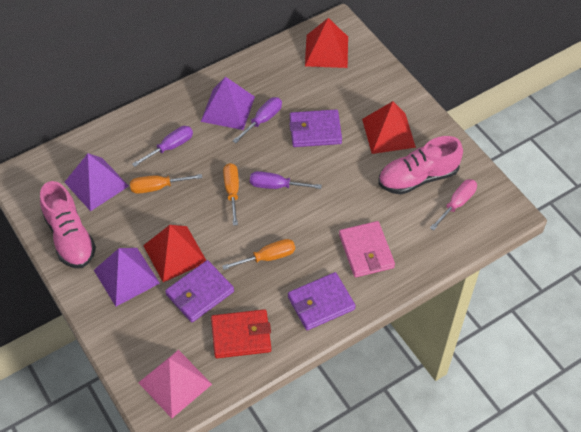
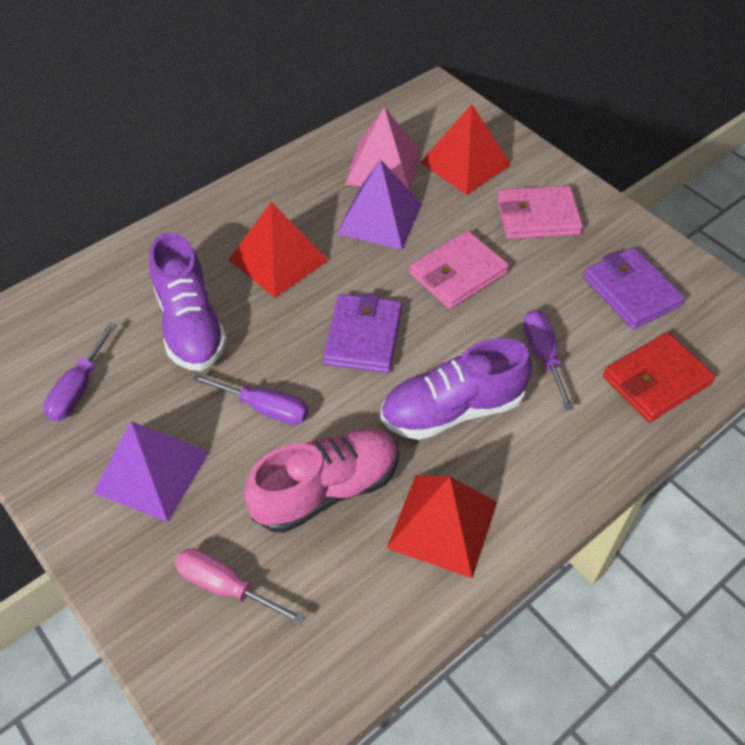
orange screwdriver: 3 -> 0
pink shoe: 2 -> 1
pink wallet: 1 -> 2
purple pyramid: 3 -> 2
purple shoe: 0 -> 2
purple wallet: 3 -> 2

